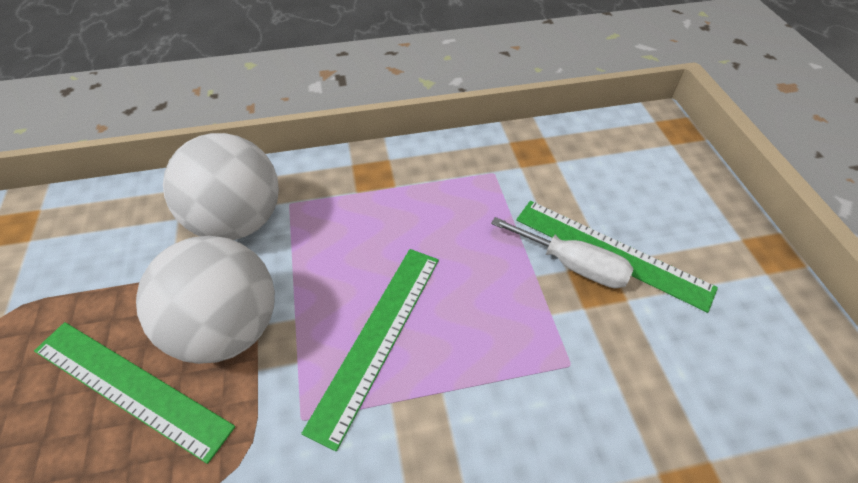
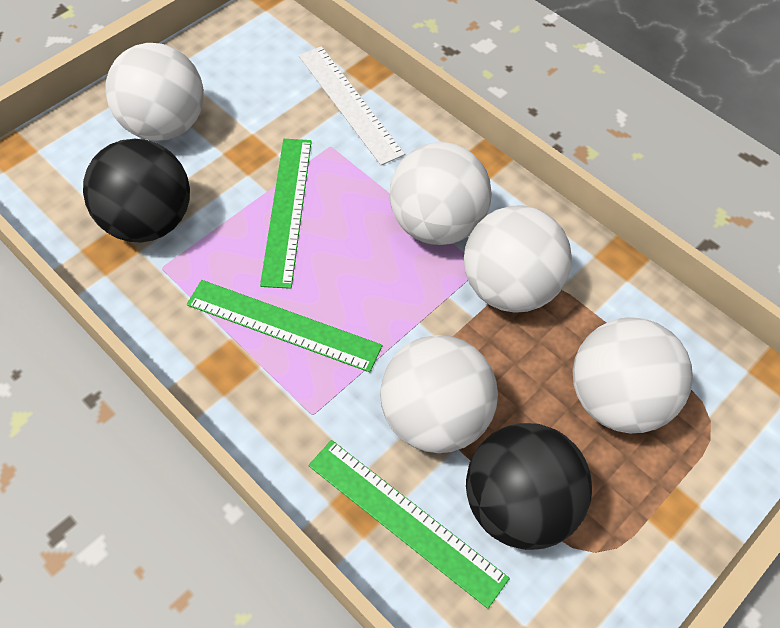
black ball: 0 -> 2
white ball: 2 -> 5
white ruler: 0 -> 1
white screwdriver: 1 -> 0

